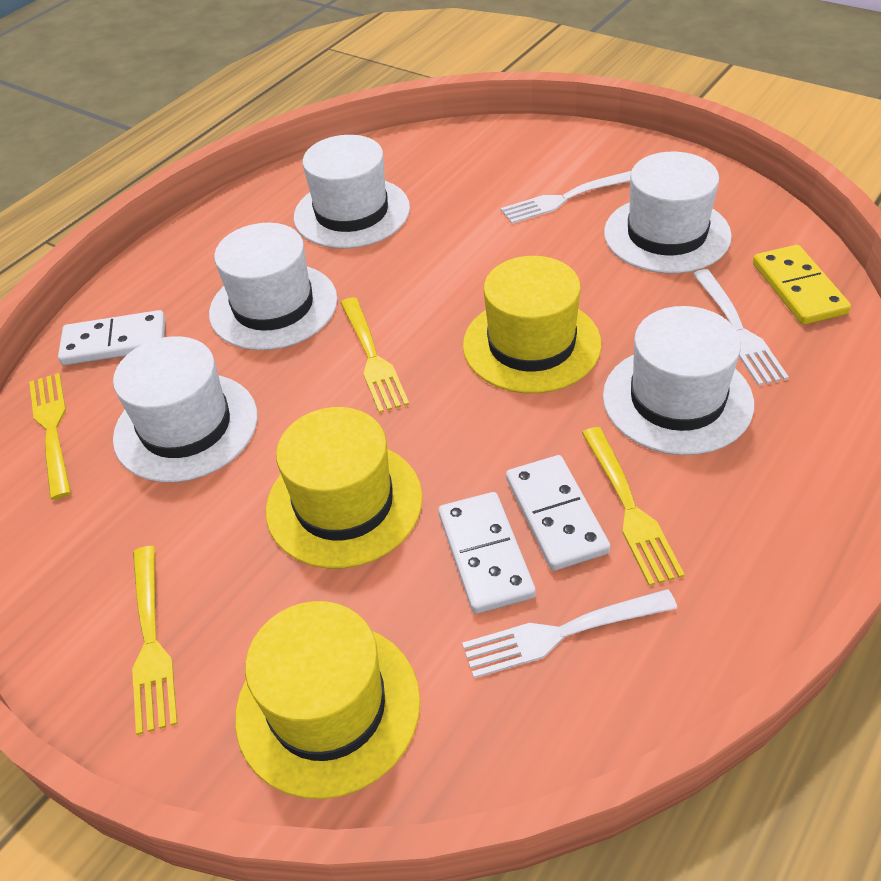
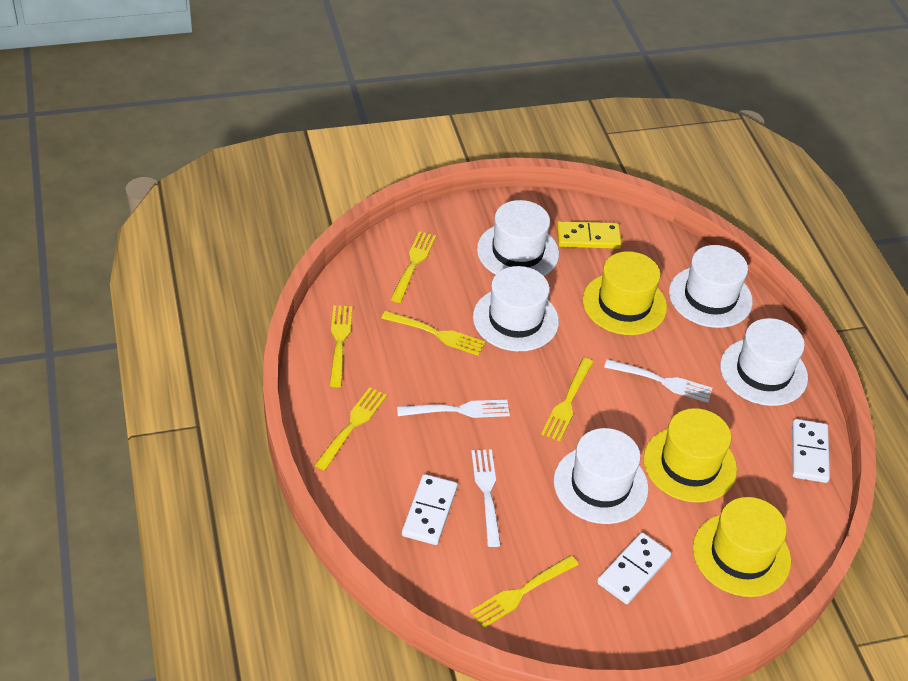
yellow fork: 4 -> 6

